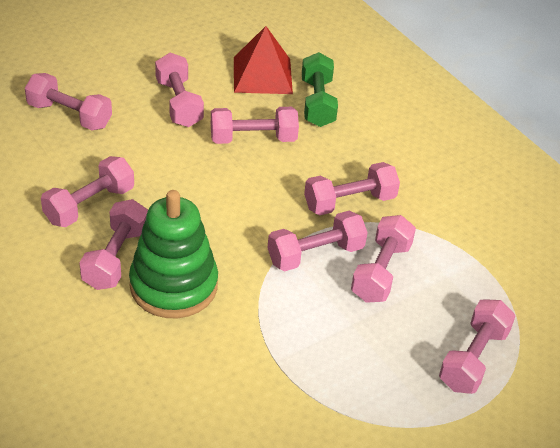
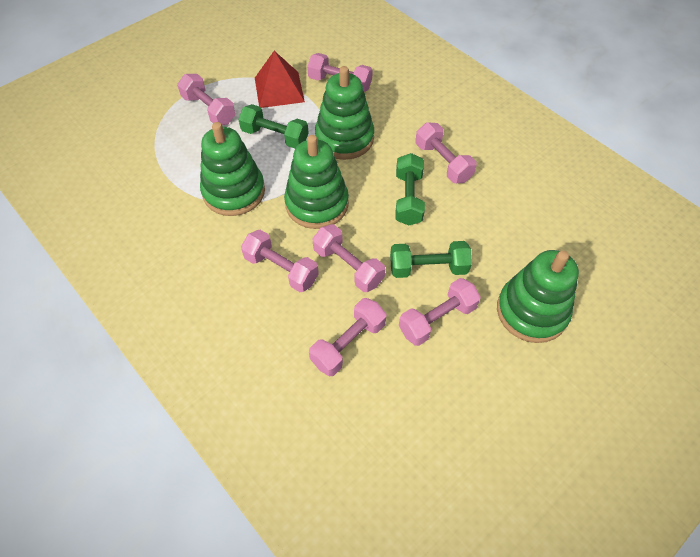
green dumbbell: 1 -> 3
green stacking toy: 1 -> 4
pink dumbbell: 9 -> 7

